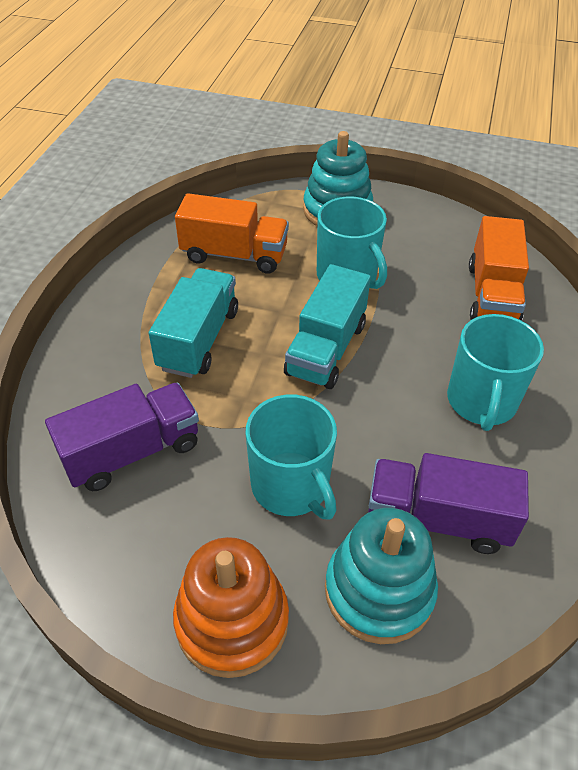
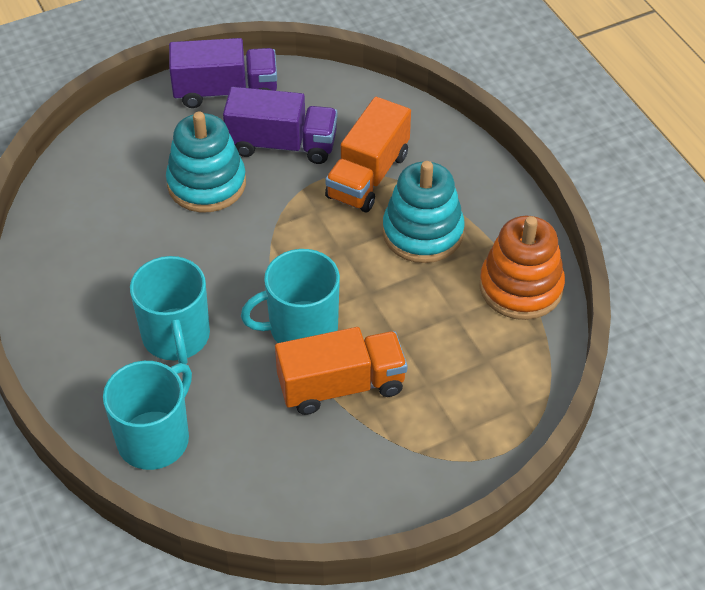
turquoise truck: 2 -> 0

